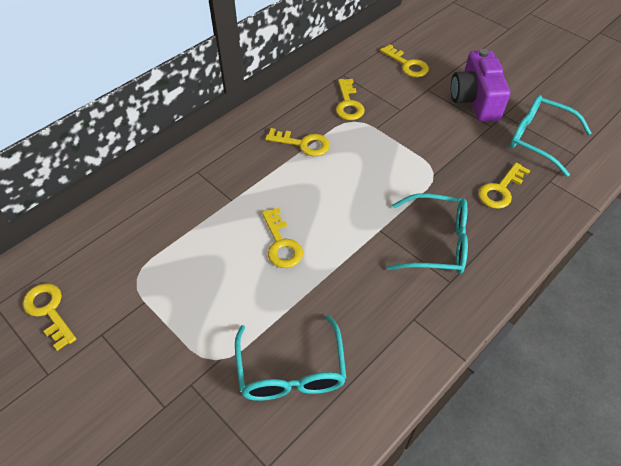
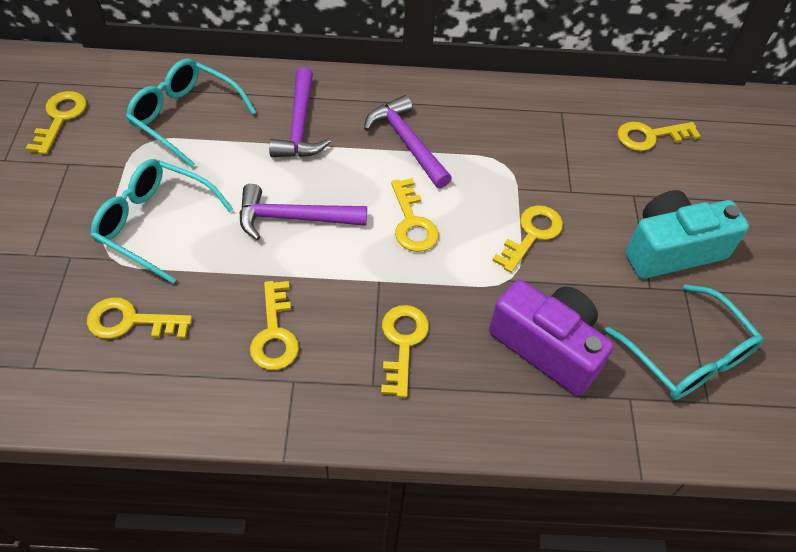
purple hammer: 0 -> 3
turquoise camera: 0 -> 1
yellow key: 6 -> 7

